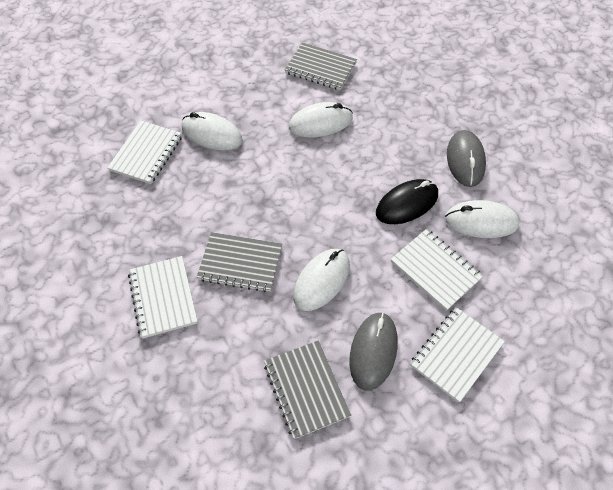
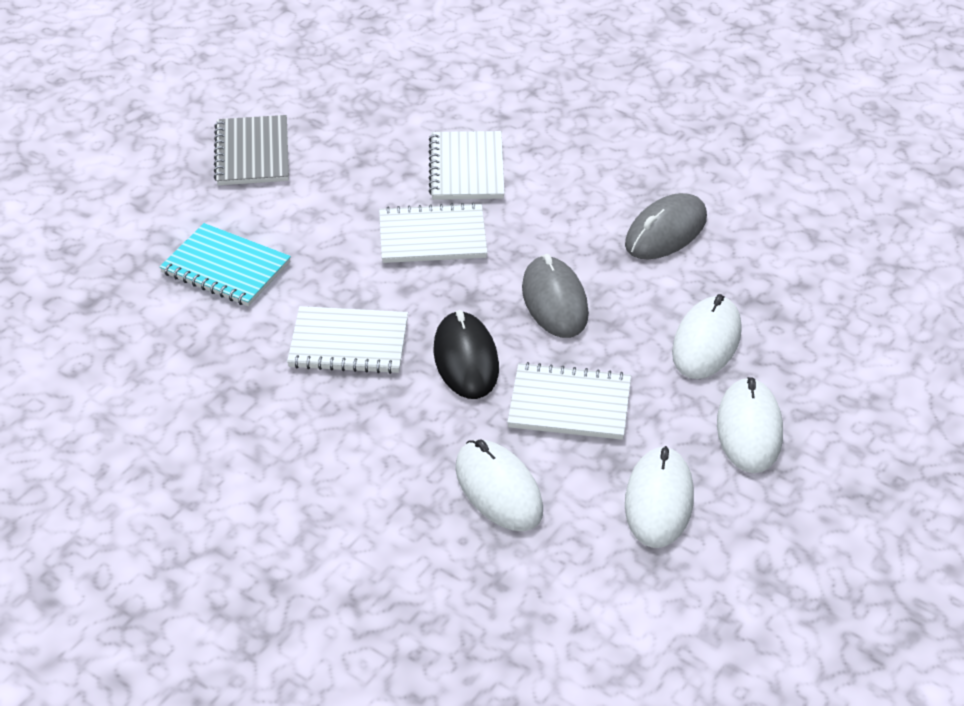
grey notebook: 3 -> 1
turquoise notebook: 0 -> 1

